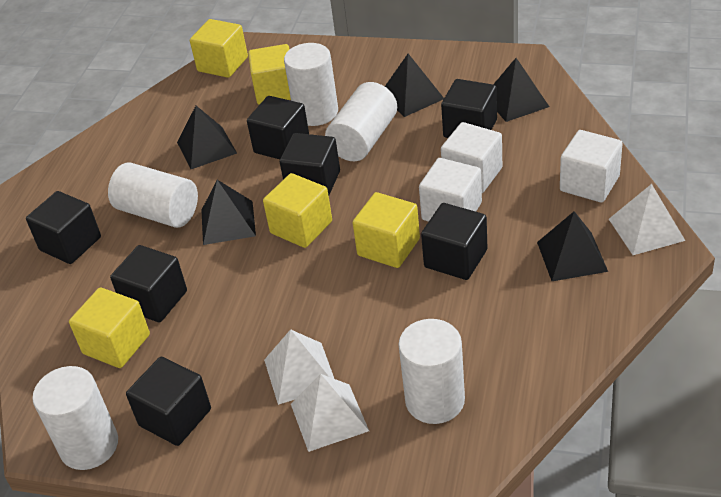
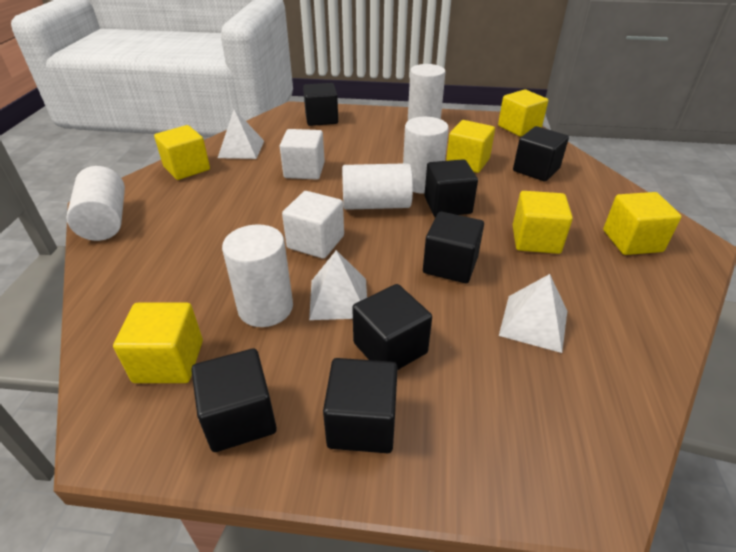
black pyramid: 5 -> 0
white cube: 3 -> 2
yellow cube: 5 -> 6

